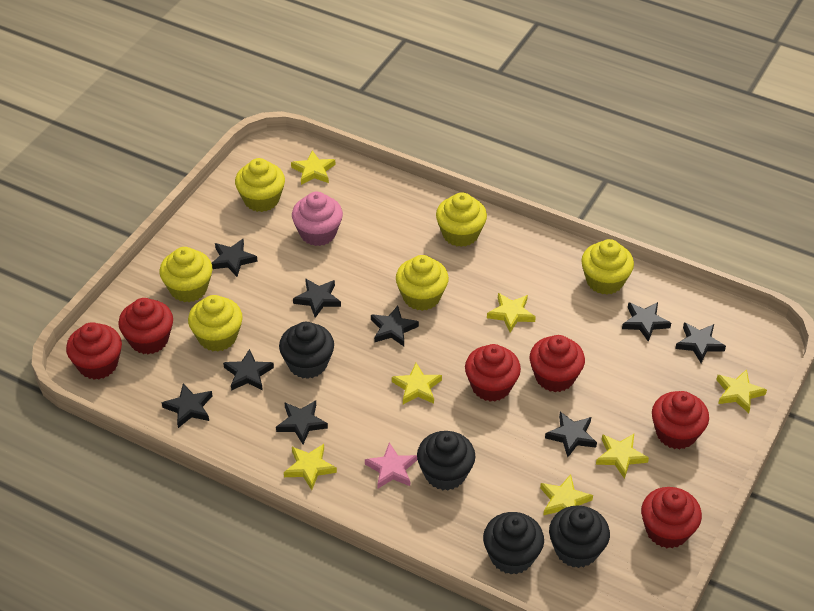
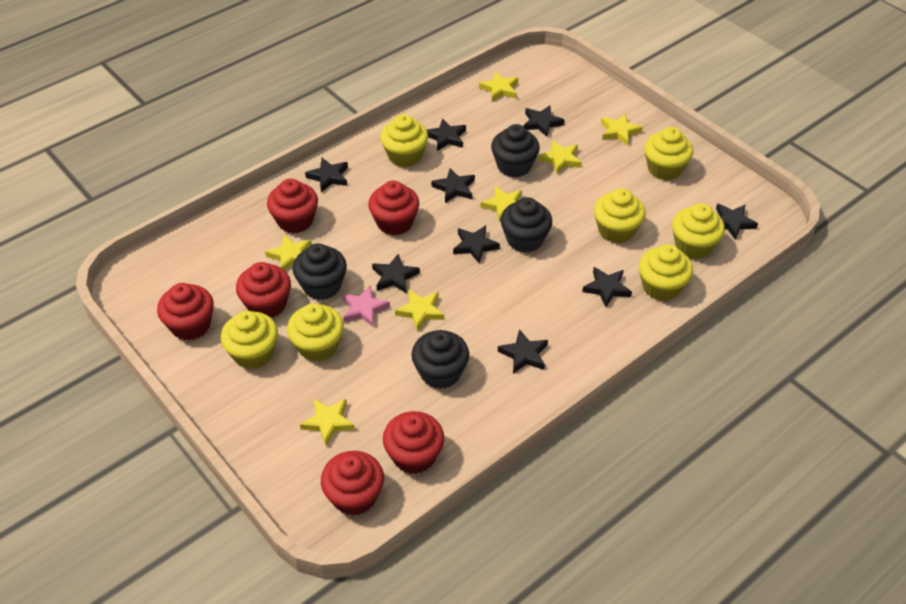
pink cupcake: 1 -> 0
yellow cupcake: 6 -> 7

